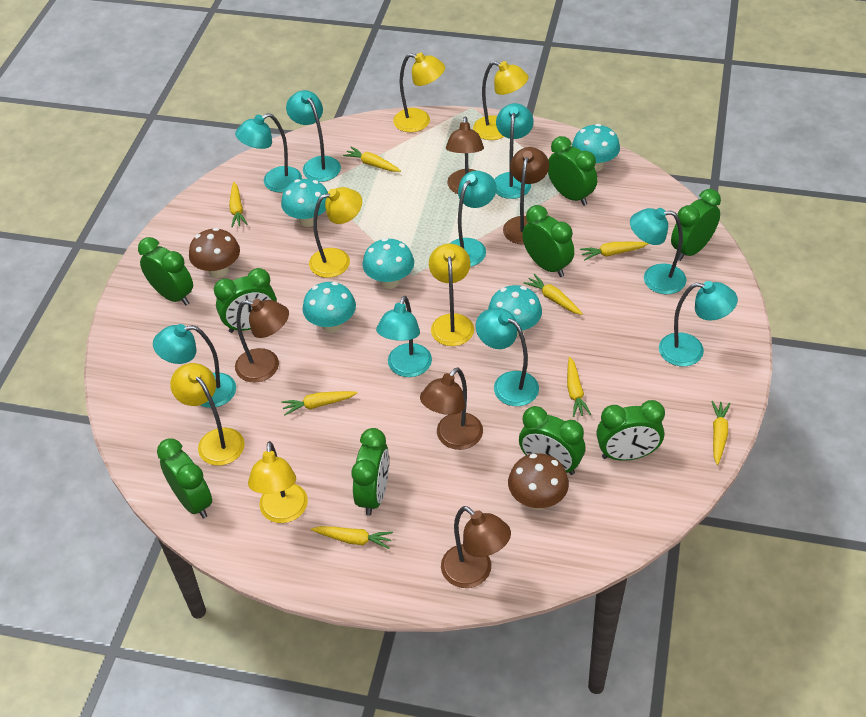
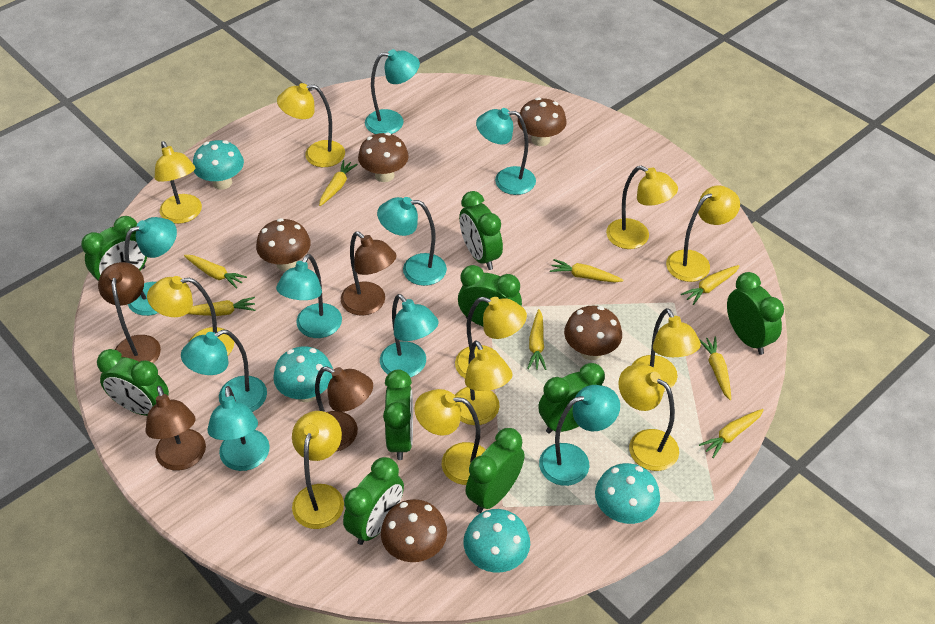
brown lamp: 5 -> 4
brown mushroom: 2 -> 5
turquoise mushroom: 5 -> 4
yellow lamp: 6 -> 11

